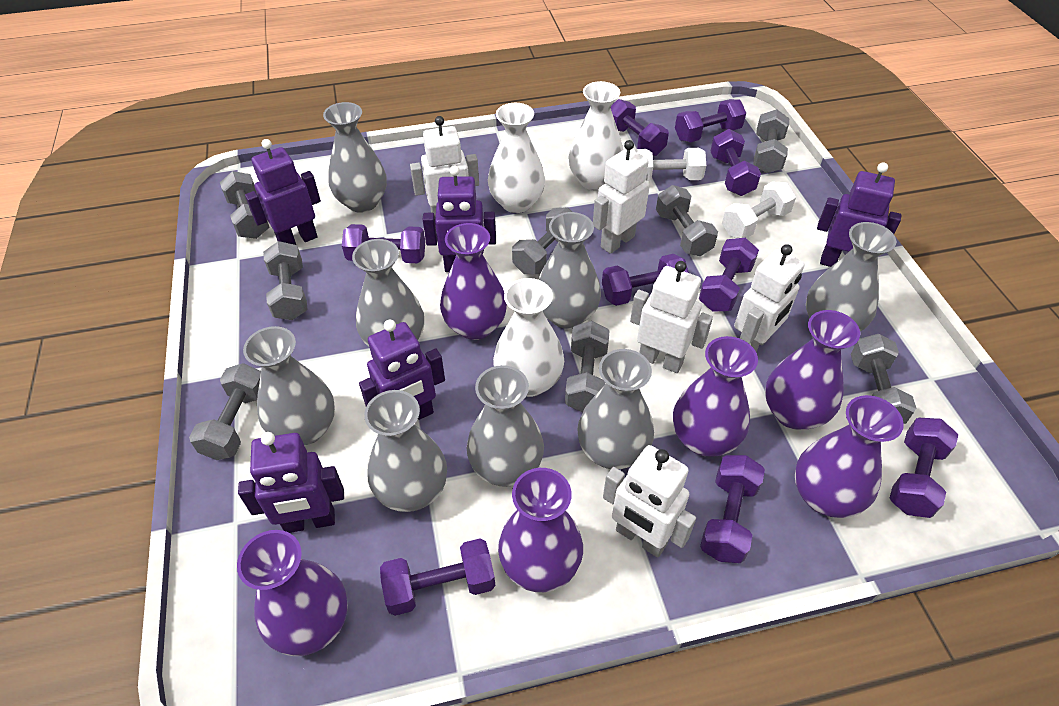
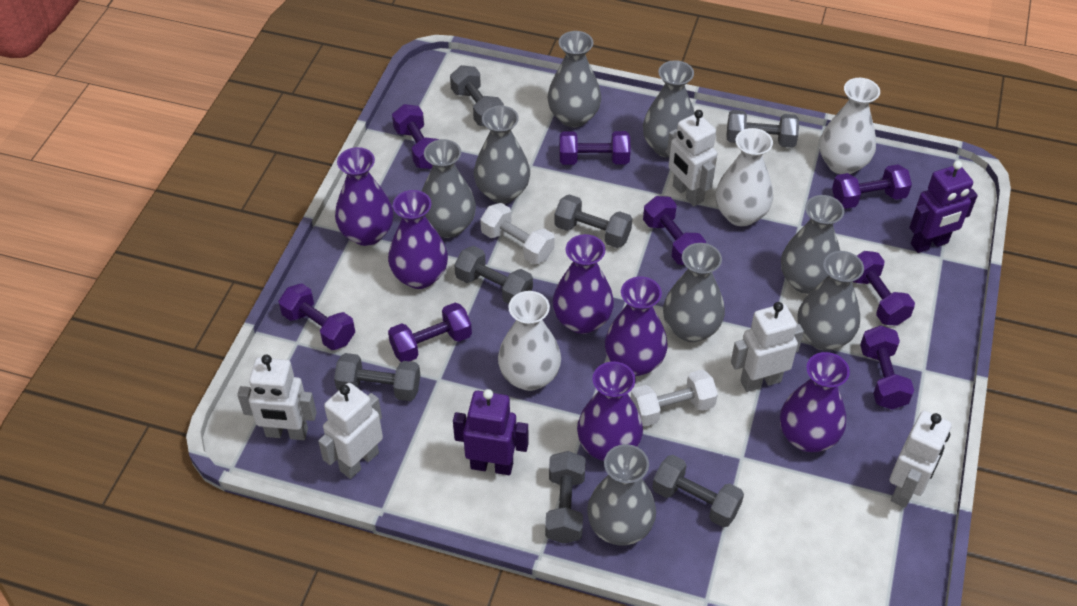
grey dumbbell: 8 -> 7
purple dumbbell: 9 -> 8
purple robot: 5 -> 2

